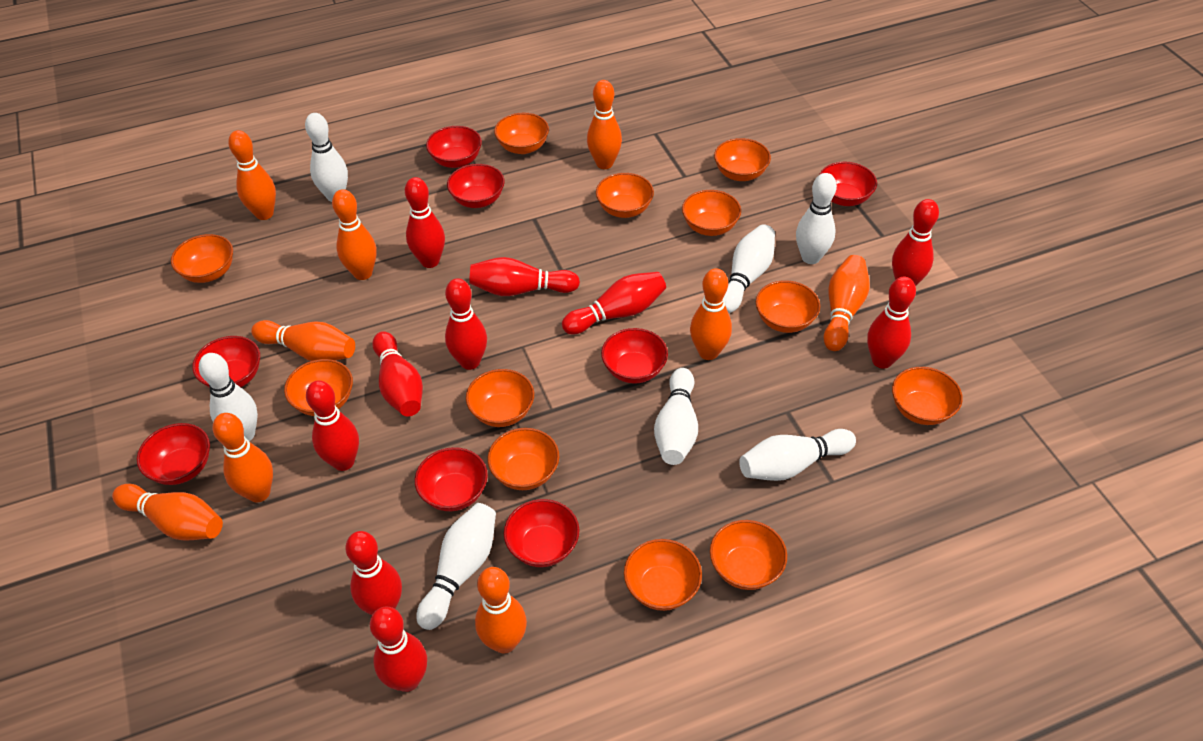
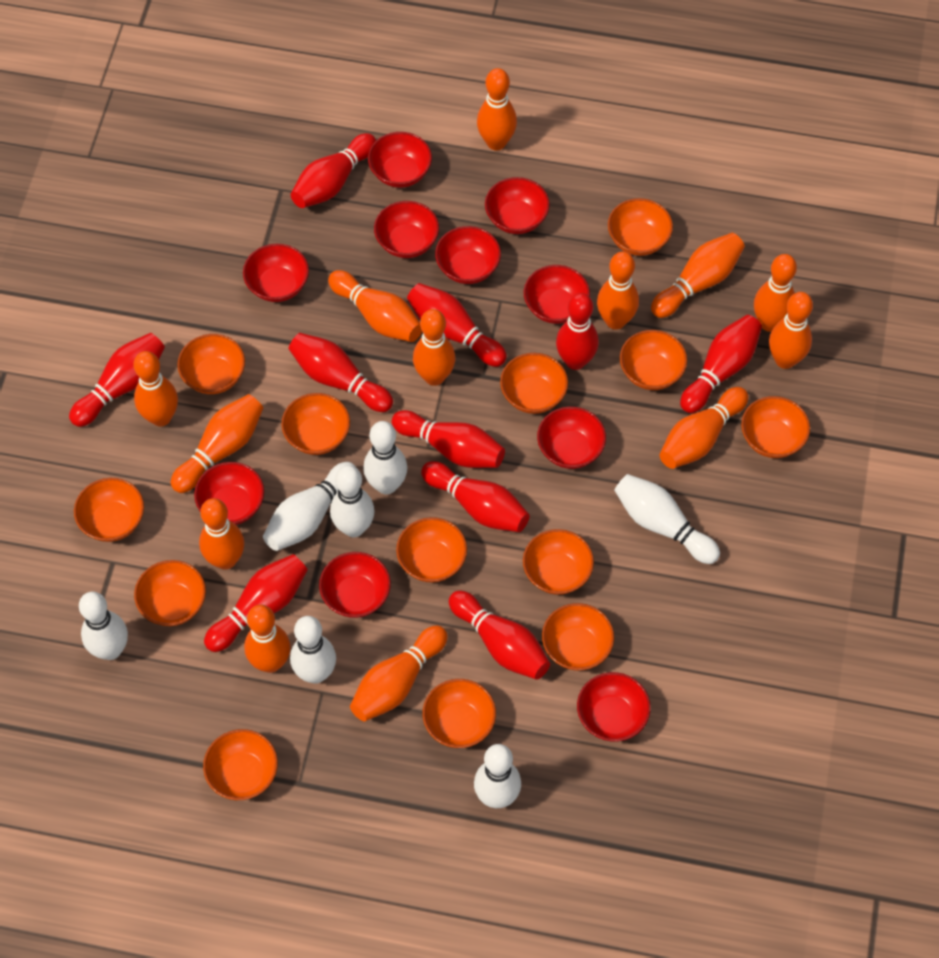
orange bowl: 12 -> 13
orange bowling pin: 9 -> 13
red bowl: 8 -> 10

